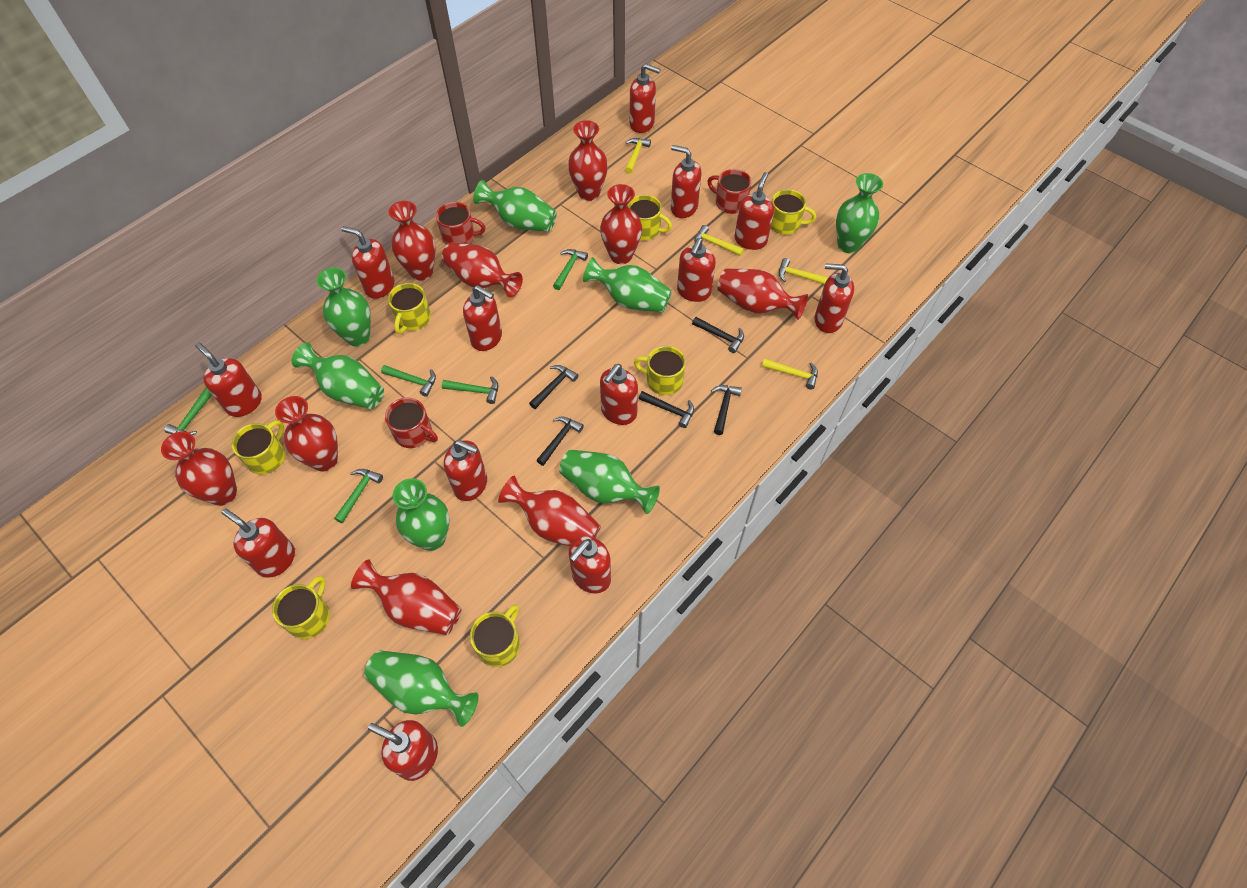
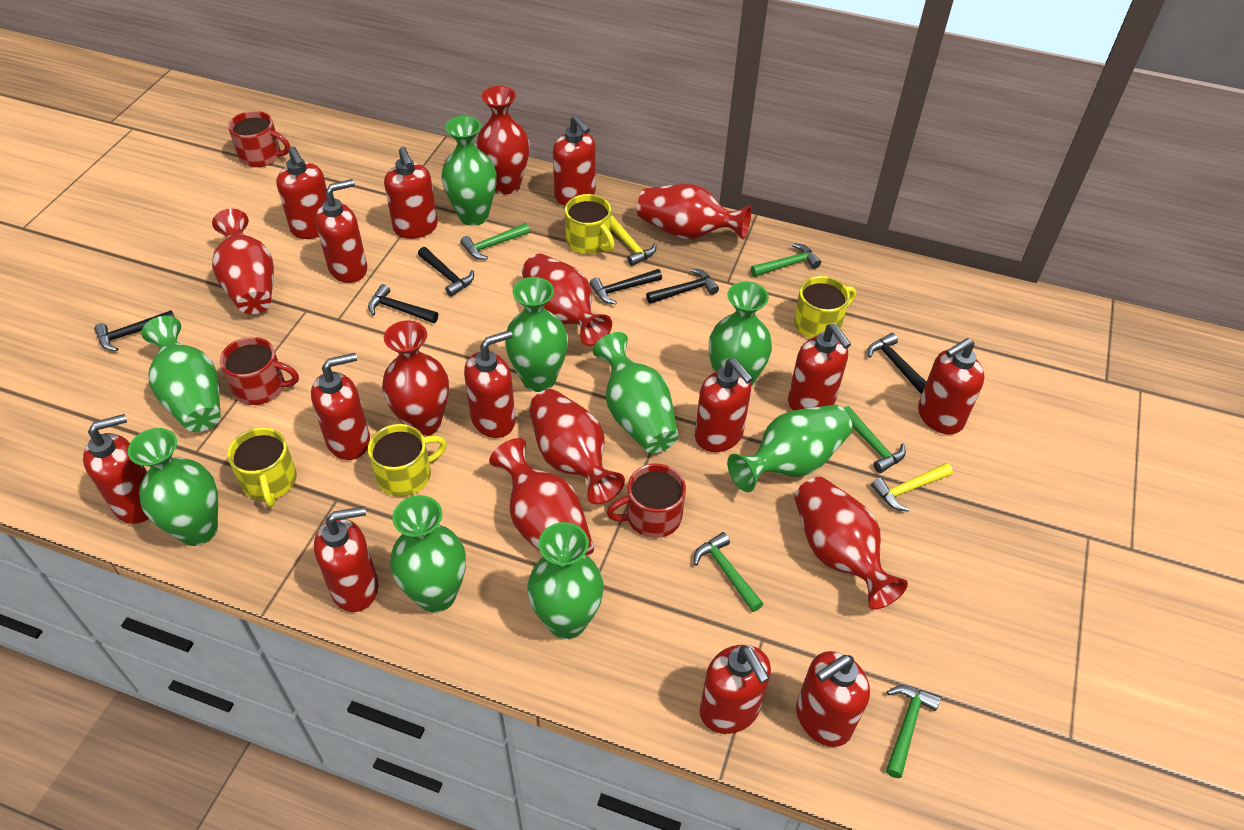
black hammer: 5 -> 6
green vase: 8 -> 9
red vase: 9 -> 8
yellow hammer: 4 -> 2
yellow mug: 7 -> 4

